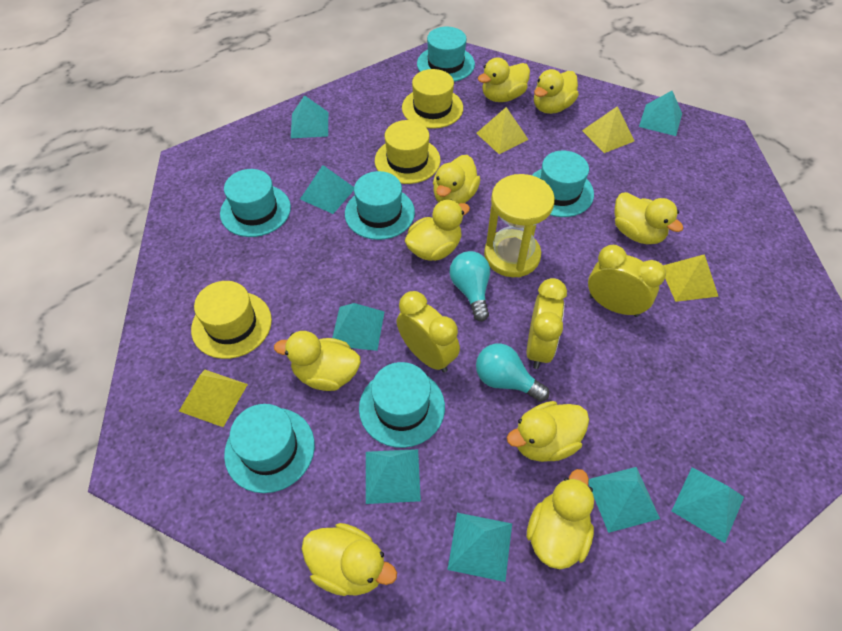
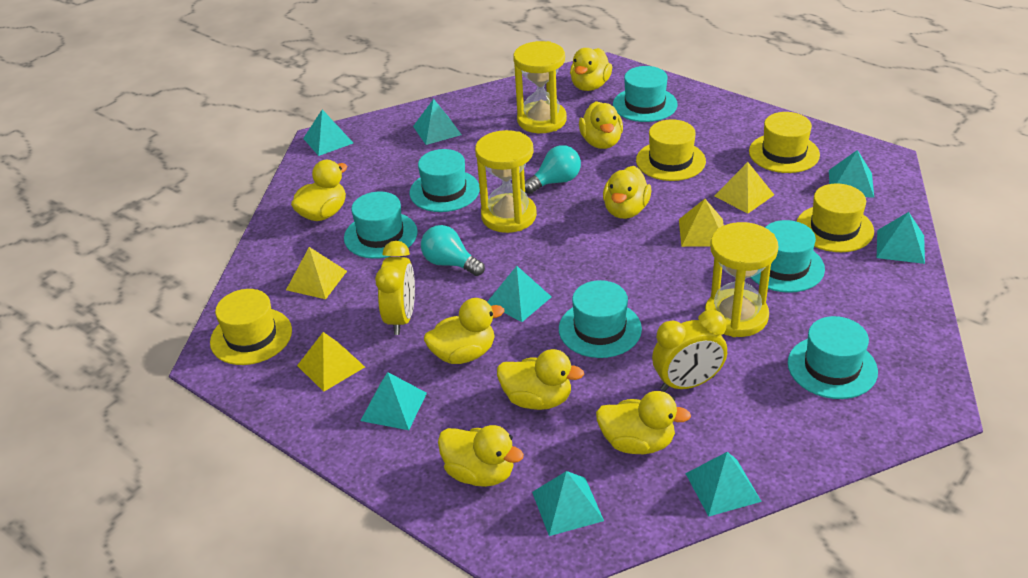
yellow clock: 3 -> 2
yellow duck: 9 -> 8
yellow hat: 3 -> 4
yellow hourglass: 1 -> 3

